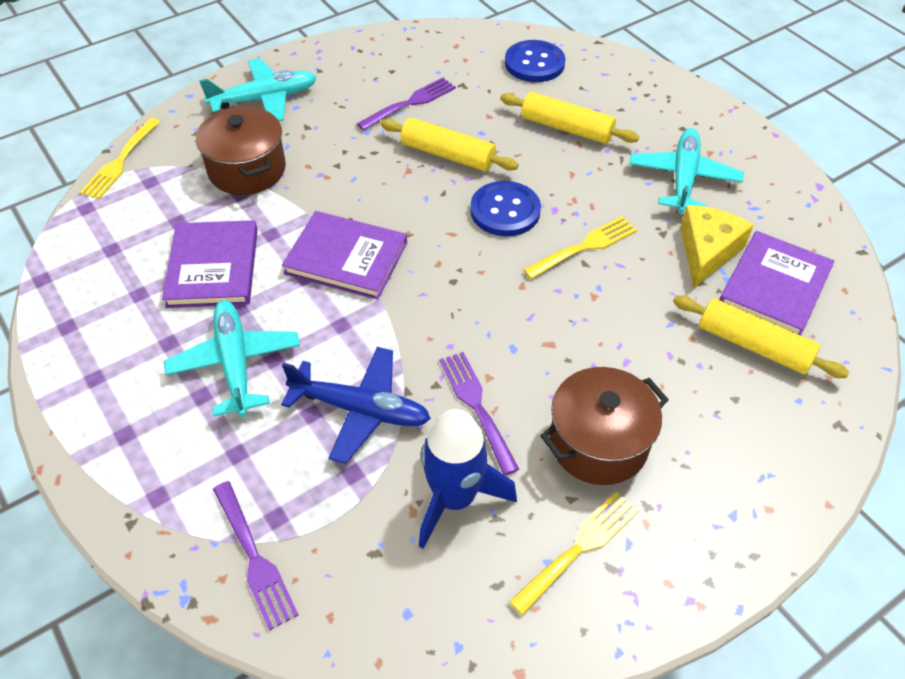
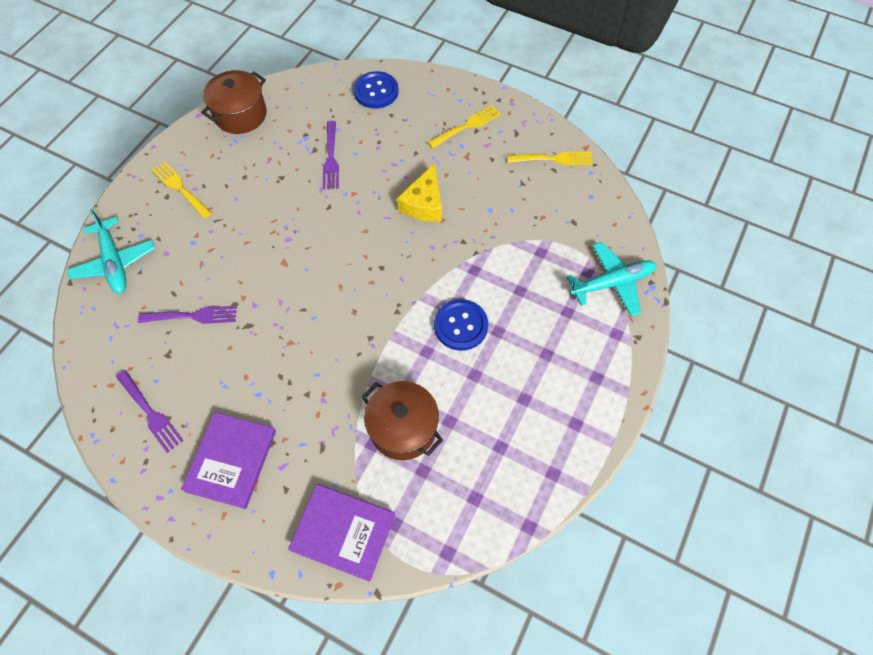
blue plane: 1 -> 0
blue rocket: 1 -> 0
purple book: 3 -> 2
turquoise plane: 3 -> 2
yellow rolling pin: 3 -> 0

